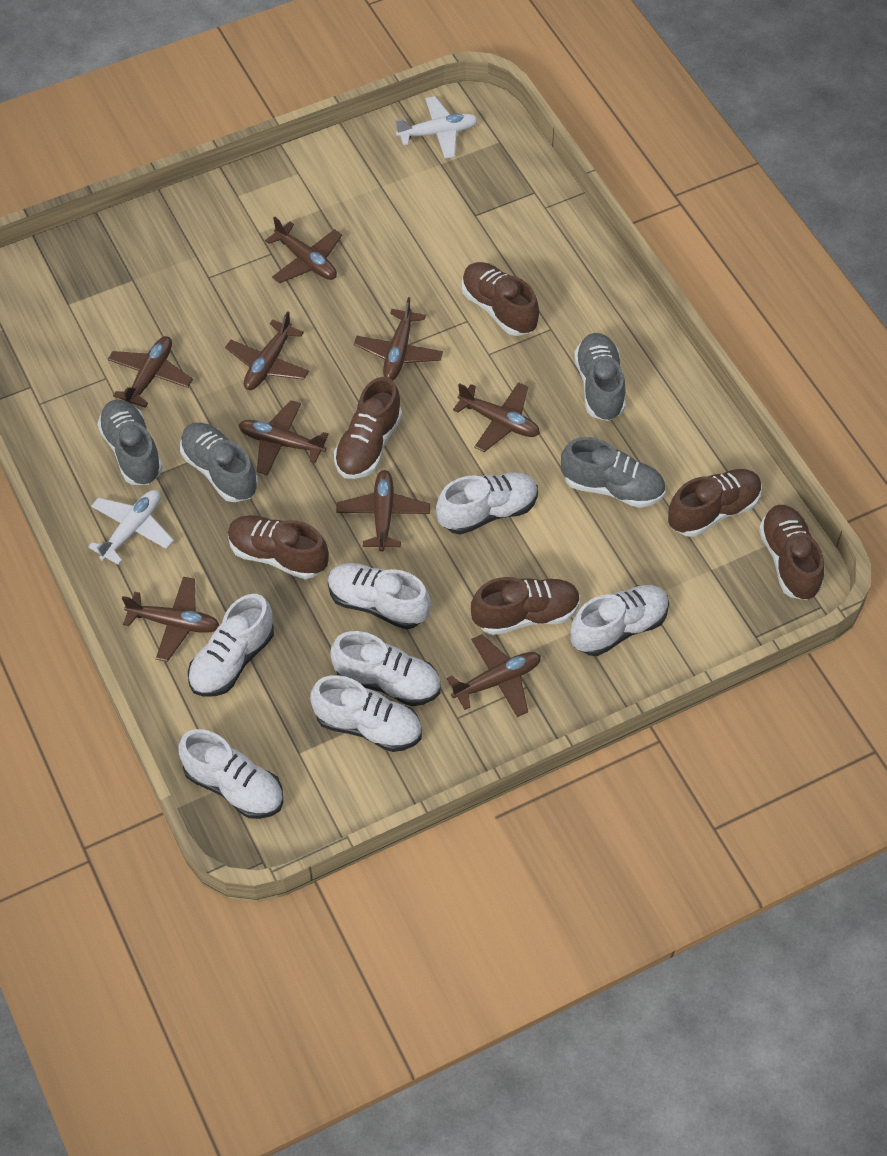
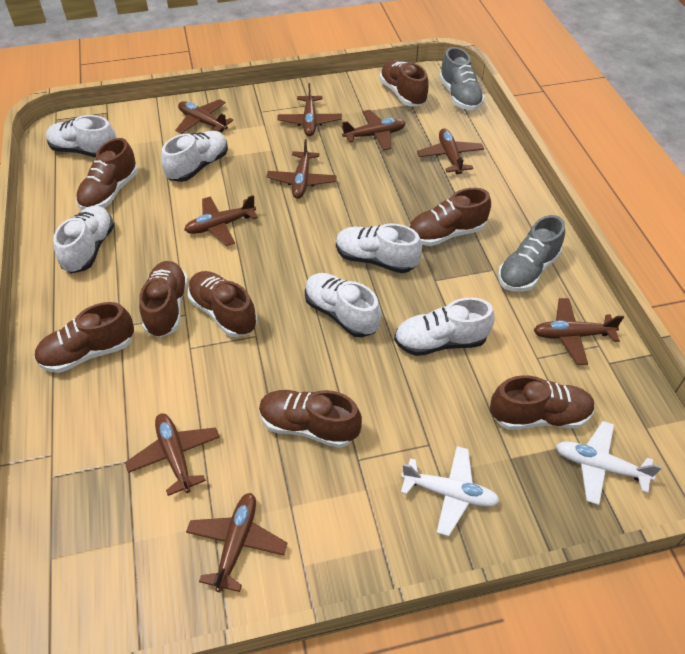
brown shoe: 6 -> 8
grey shoe: 4 -> 2
white shoe: 7 -> 6

